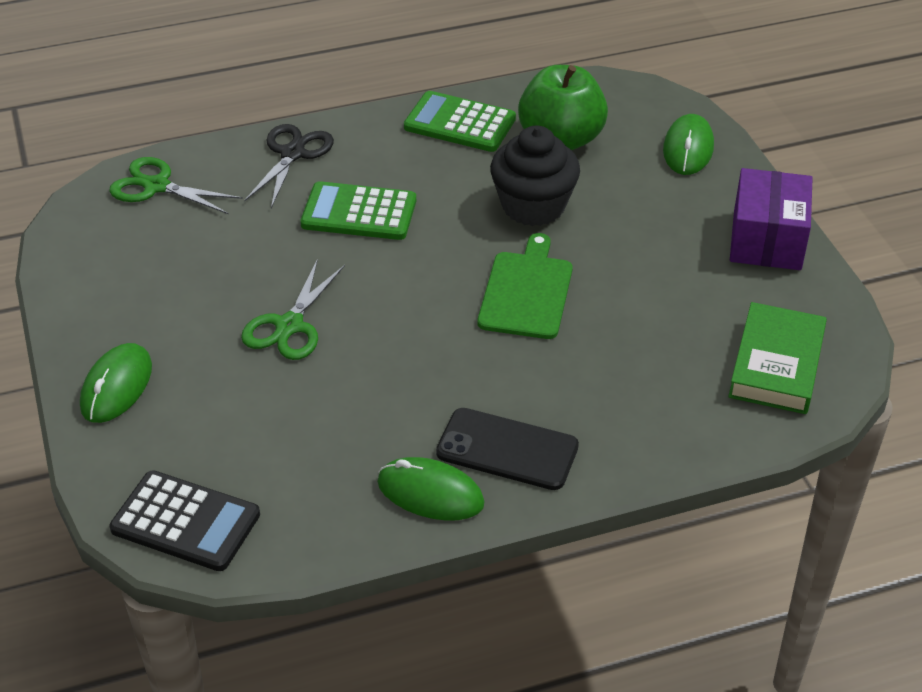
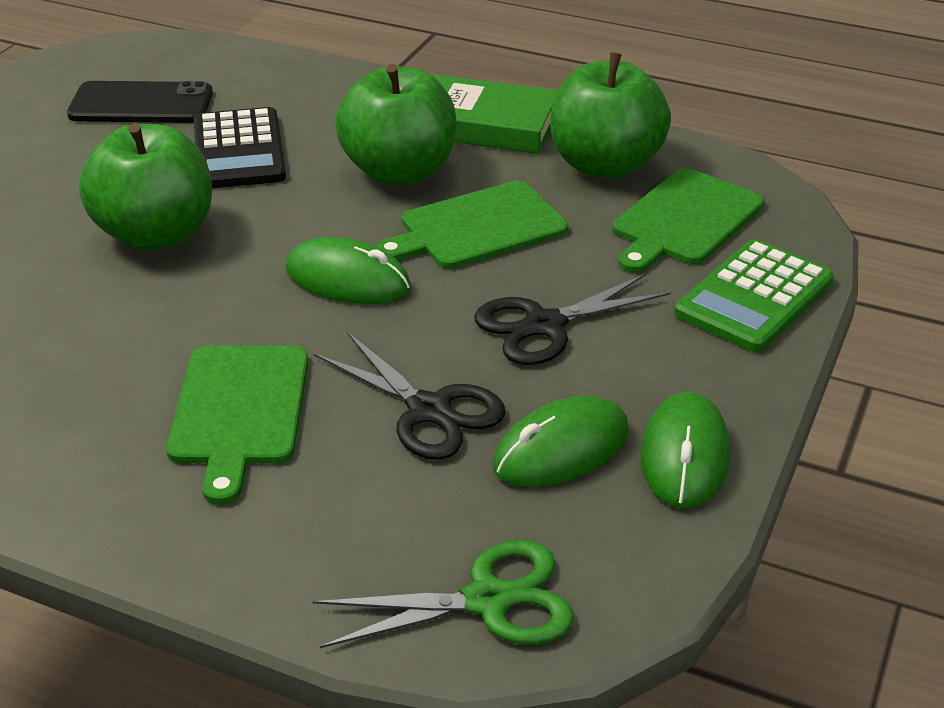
black cupcake: 1 -> 0
black scissors: 1 -> 2
green apple: 1 -> 3
green calculator: 2 -> 1
green cutting board: 1 -> 3
green scissors: 2 -> 1
purple box: 1 -> 0

